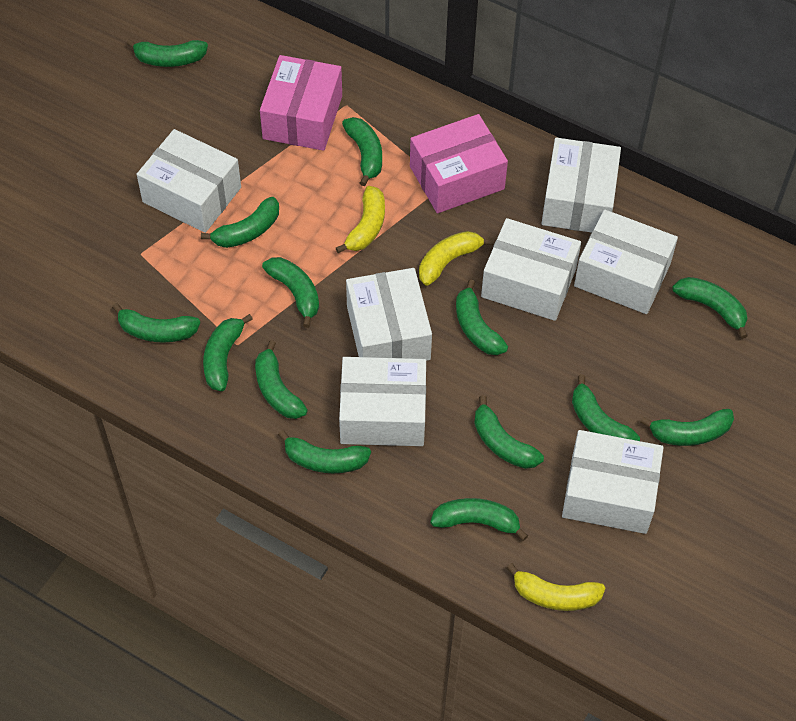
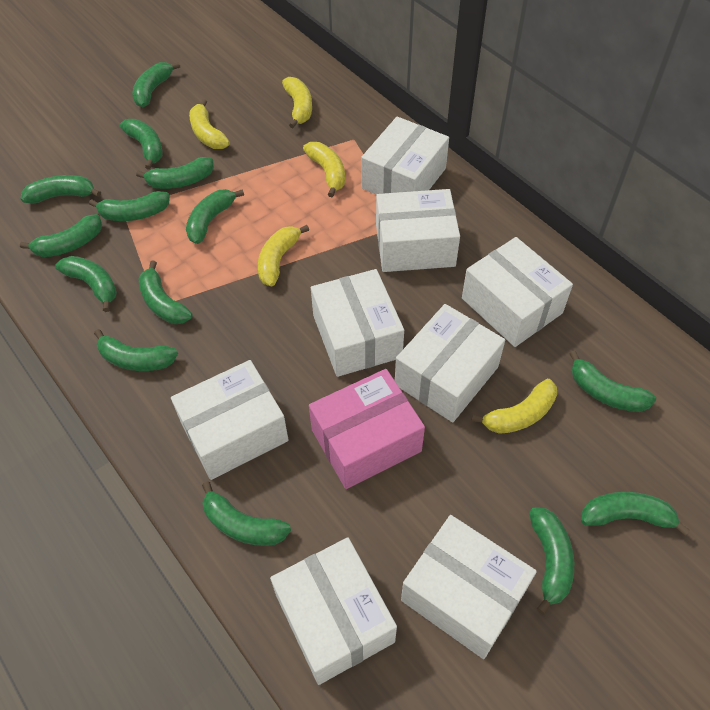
pink box: 2 -> 1
white box: 7 -> 8
yellow banana: 3 -> 5

